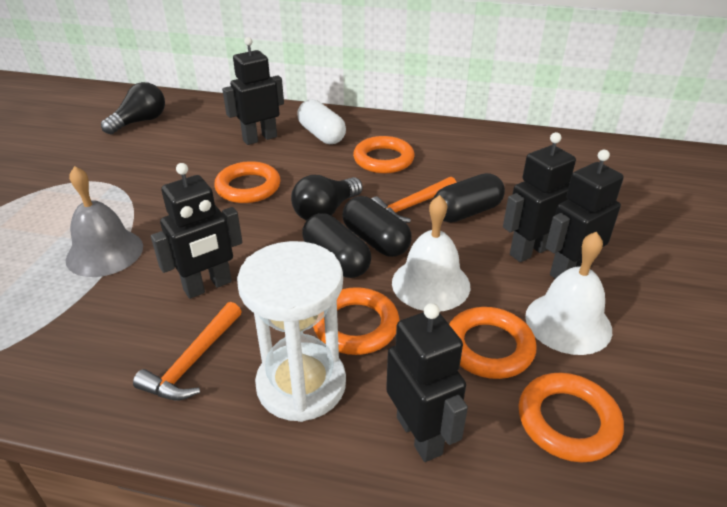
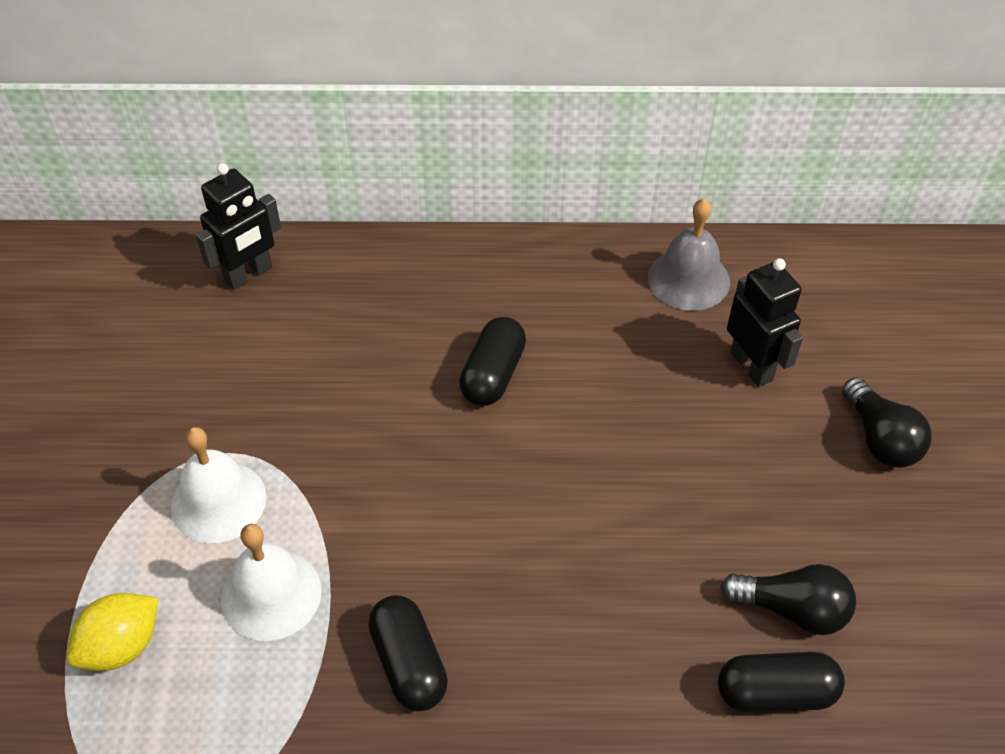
black robot: 5 -> 2
orange hammer: 2 -> 0
orange ring: 5 -> 0
white capsule: 1 -> 0
white hourglass: 1 -> 0
yellow lemon: 0 -> 1

